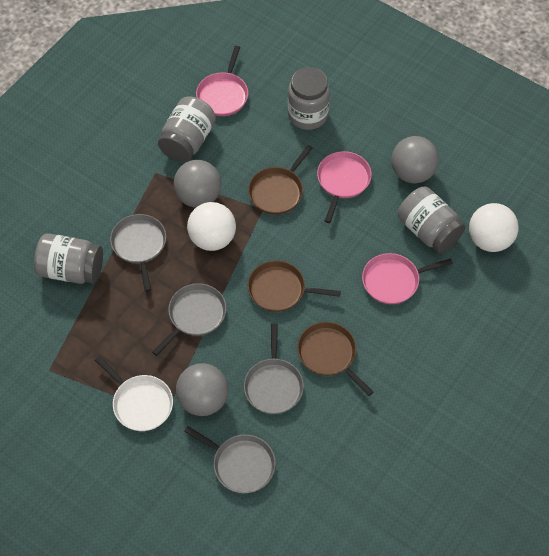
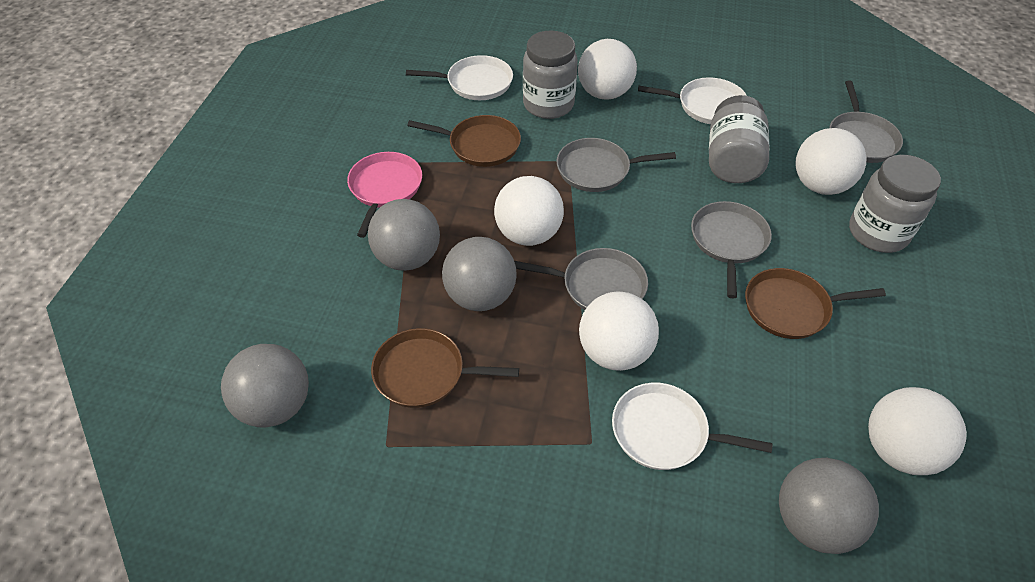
grey ball: 3 -> 4
grey jar: 4 -> 3
pink pan: 3 -> 1
white ball: 2 -> 5
white pan: 1 -> 3

